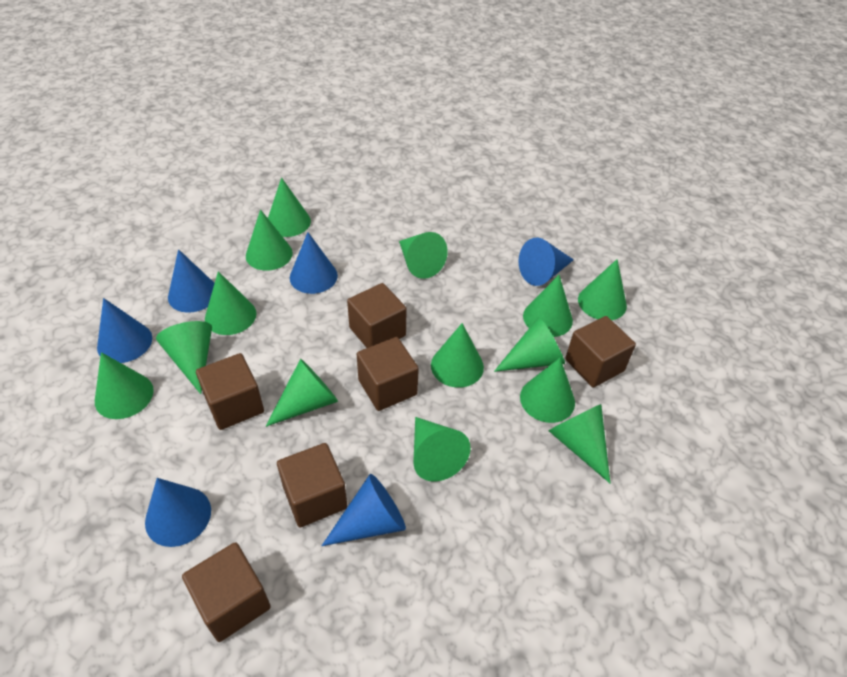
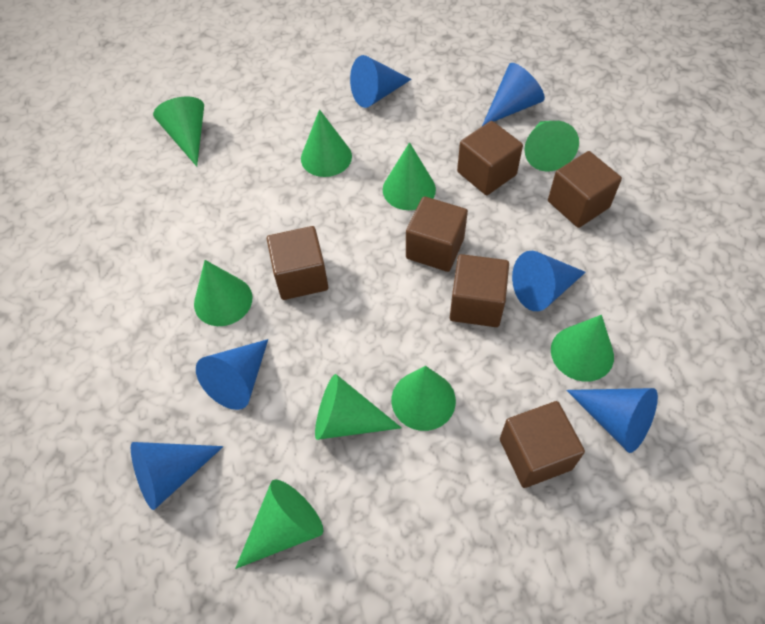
green cone: 14 -> 9

